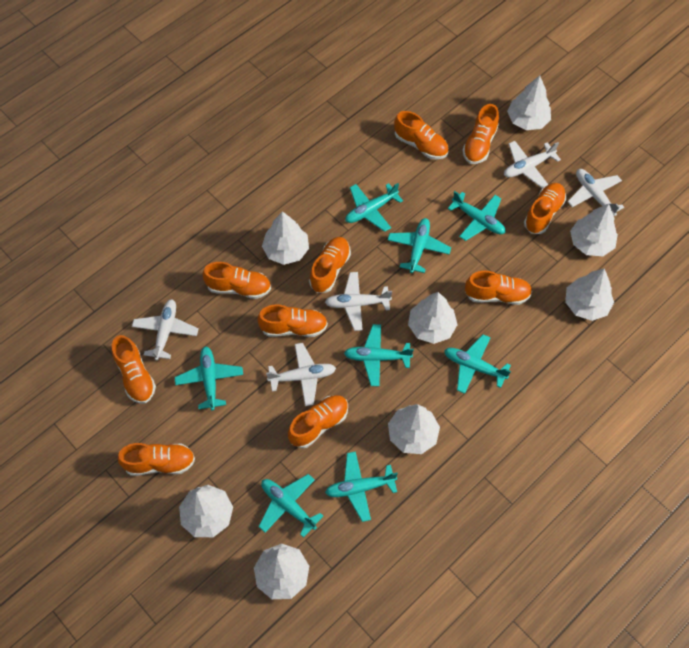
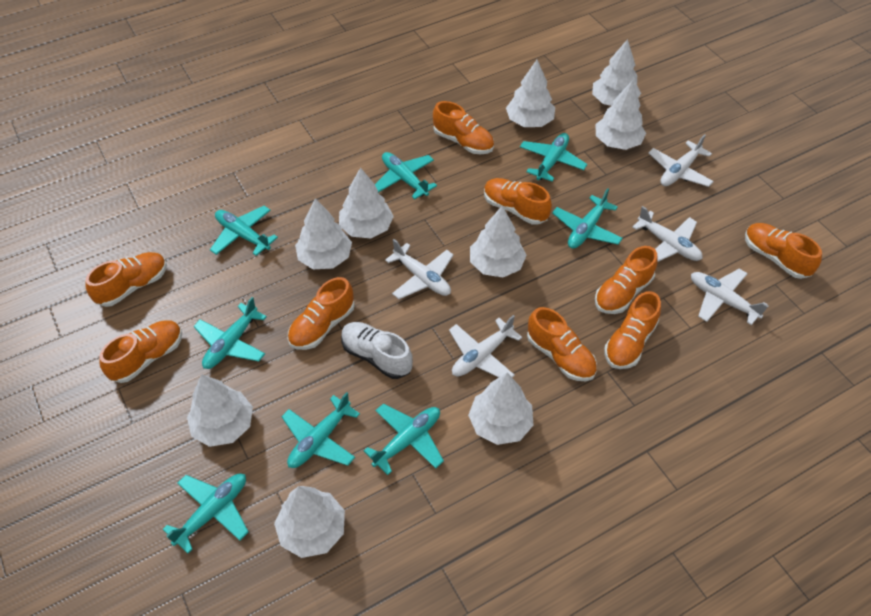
orange shoe: 10 -> 9
white shoe: 0 -> 1
white tree: 8 -> 9

